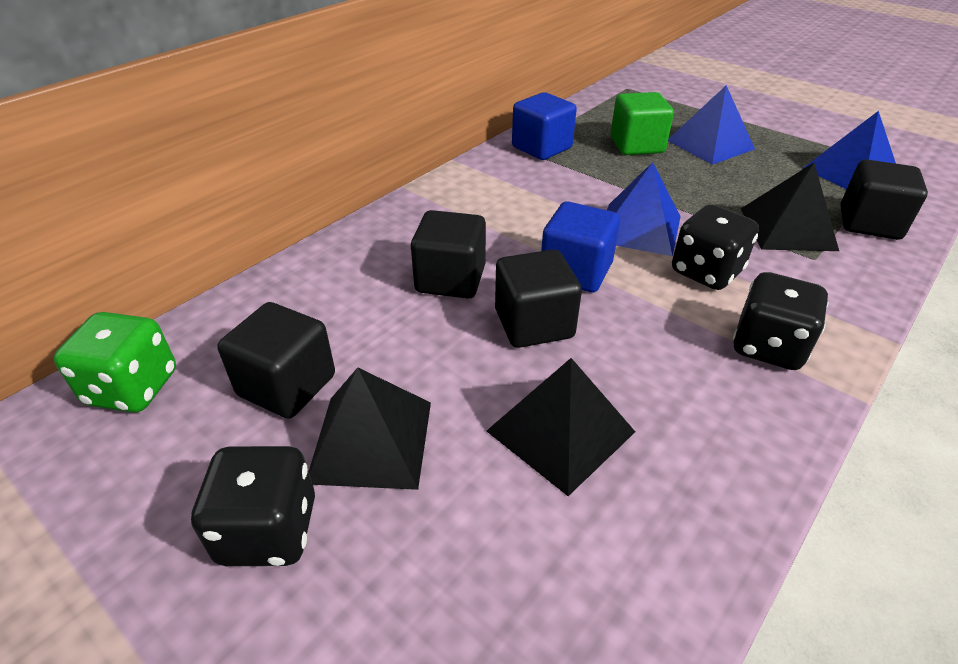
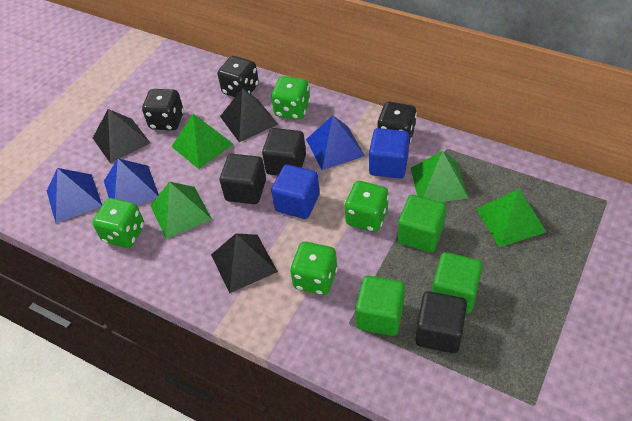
black cube: 4 -> 3
green cube: 1 -> 3
green dice: 1 -> 4
green pyramid: 0 -> 4

